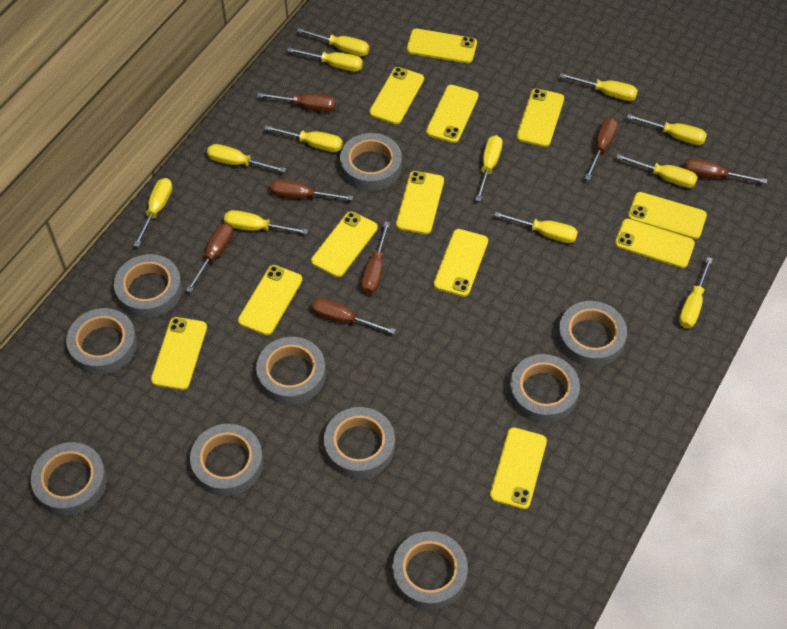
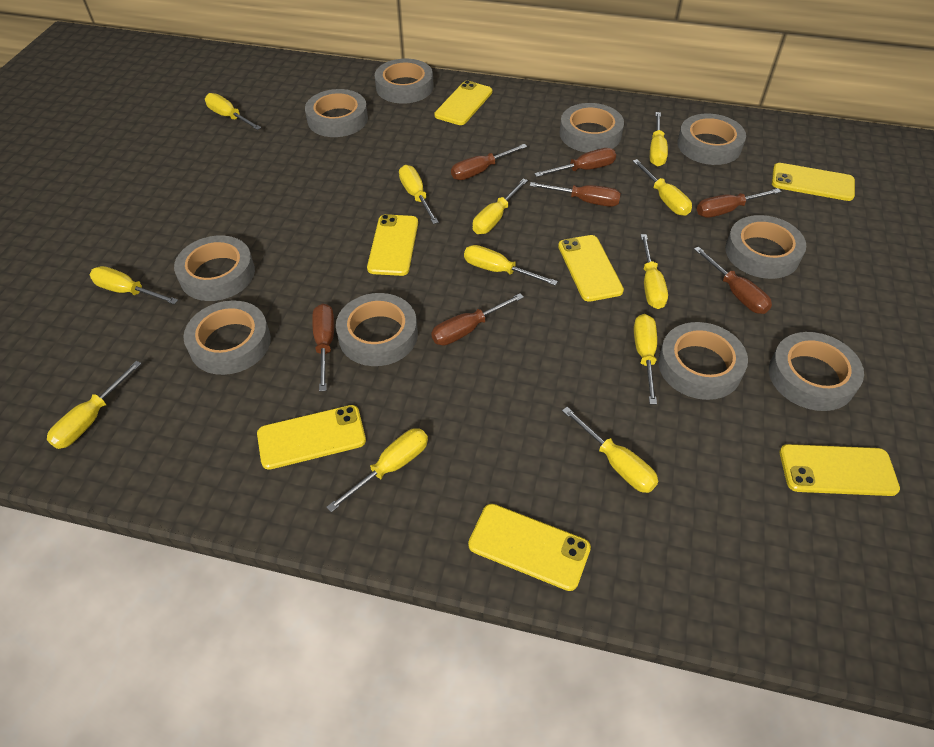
yellow phone: 12 -> 7

